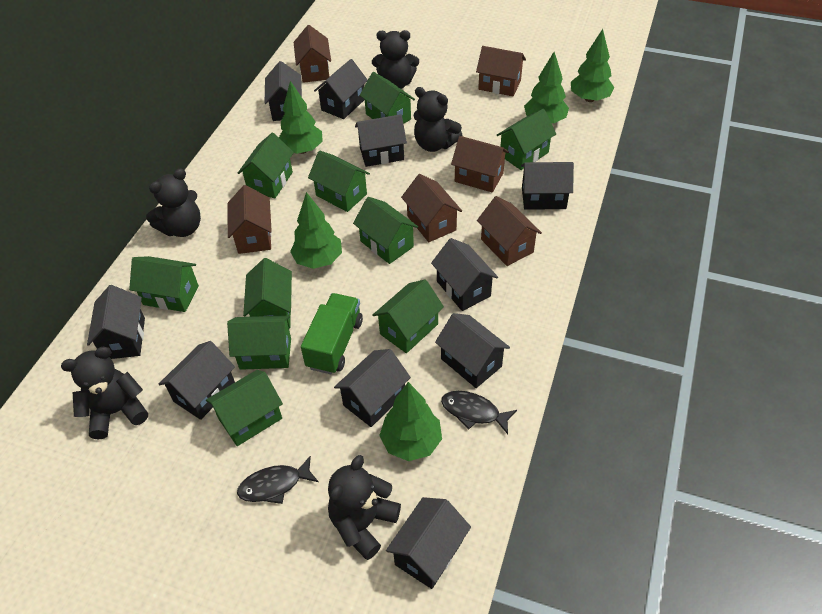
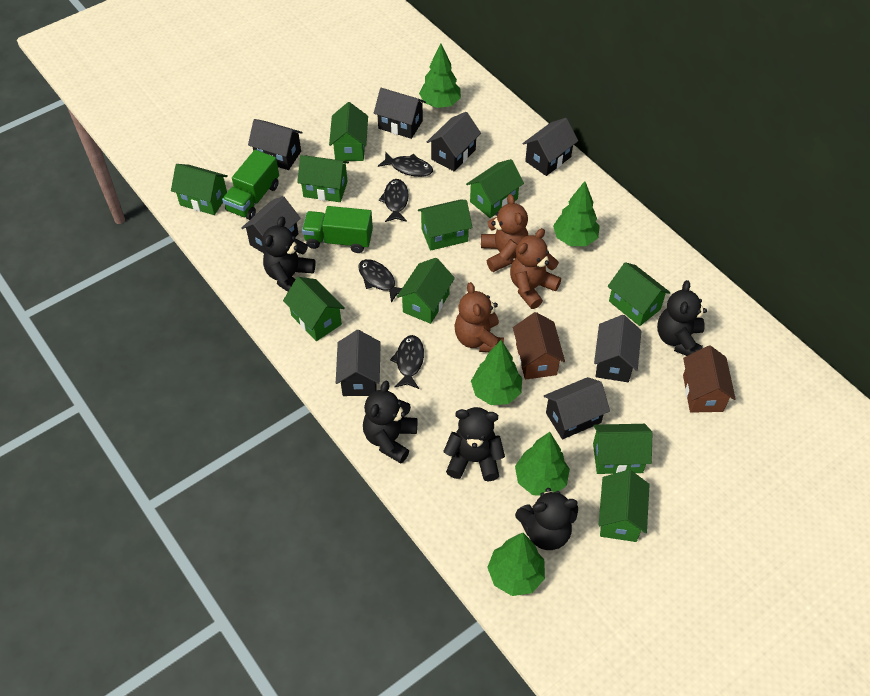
black fish: 2 -> 4
black house: 10 -> 8
brown house: 6 -> 2
brown teddy bear: 0 -> 3
green truck: 1 -> 2

